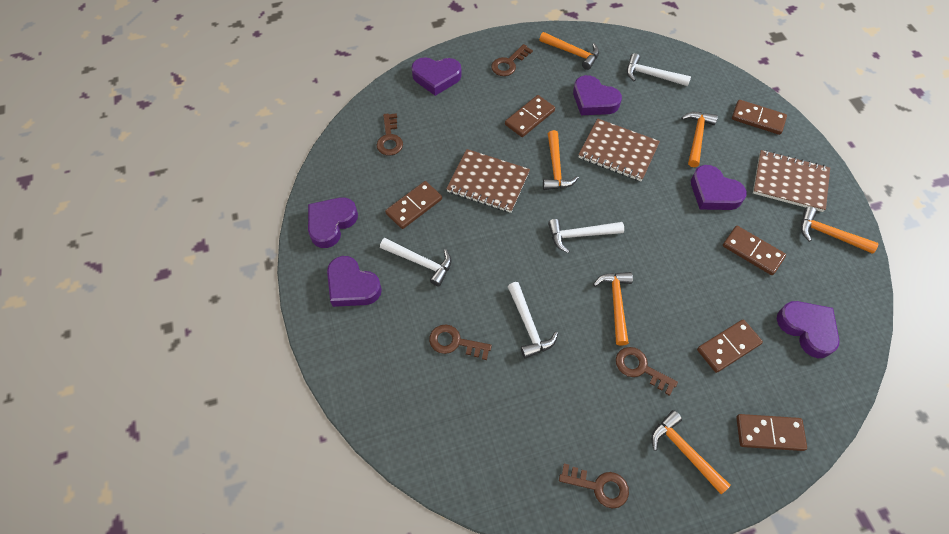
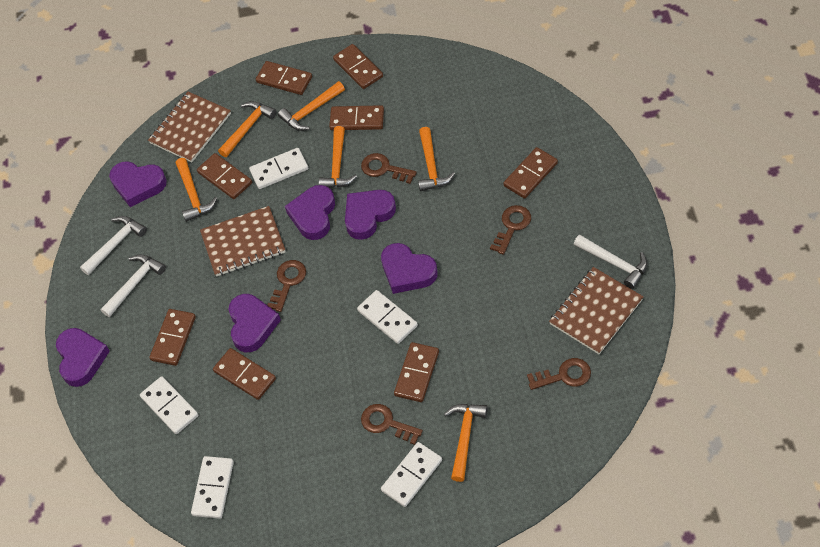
brown domino: 6 -> 8
white domino: 0 -> 5
white hammer: 4 -> 3

